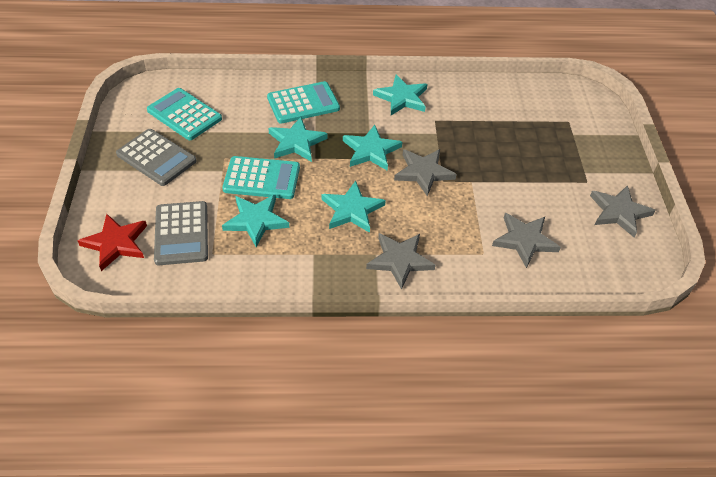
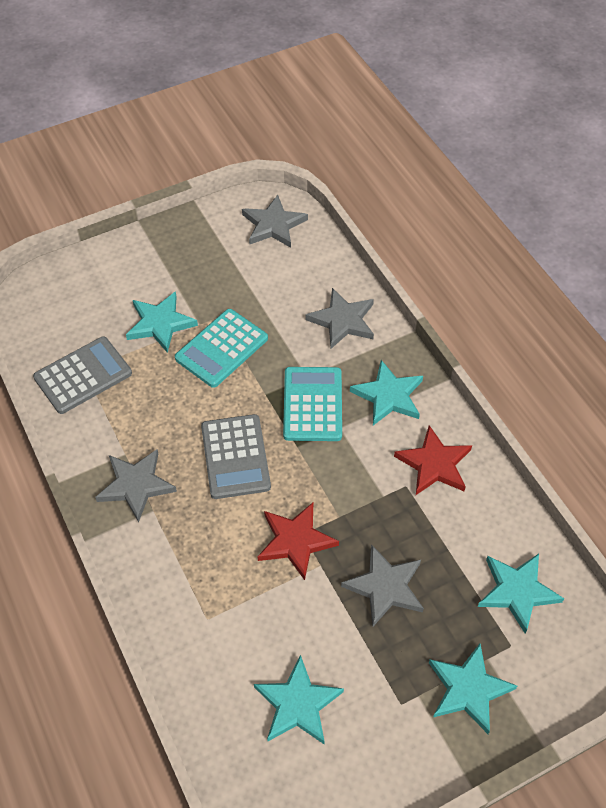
red star: 1 -> 2
turquoise calculator: 3 -> 2

